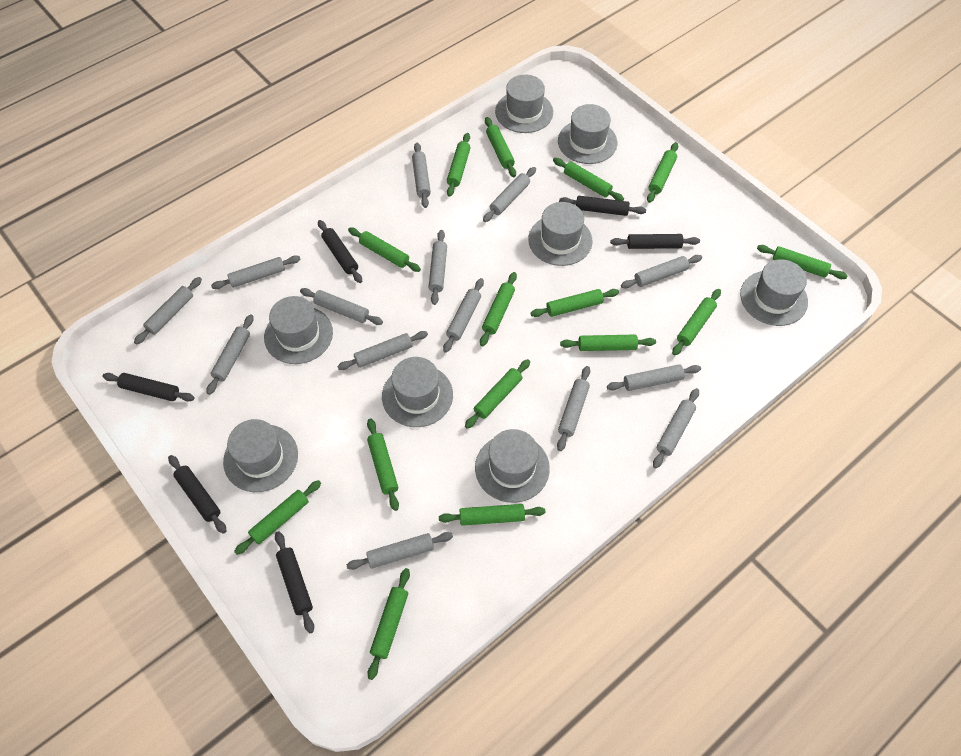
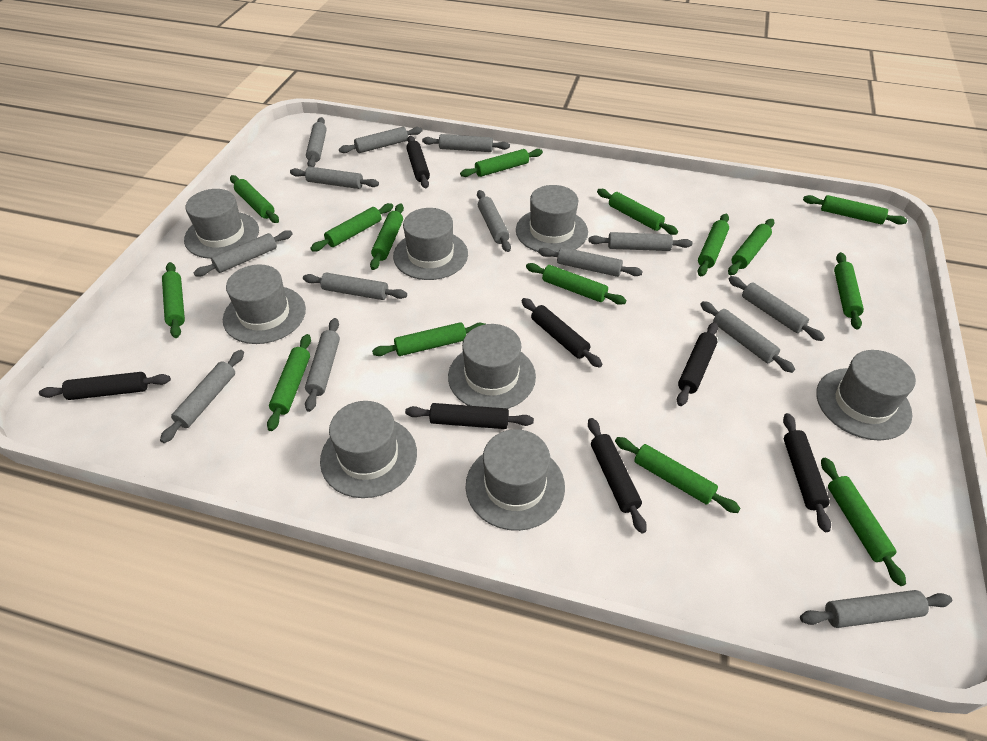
black rolling pin: 6 -> 7

